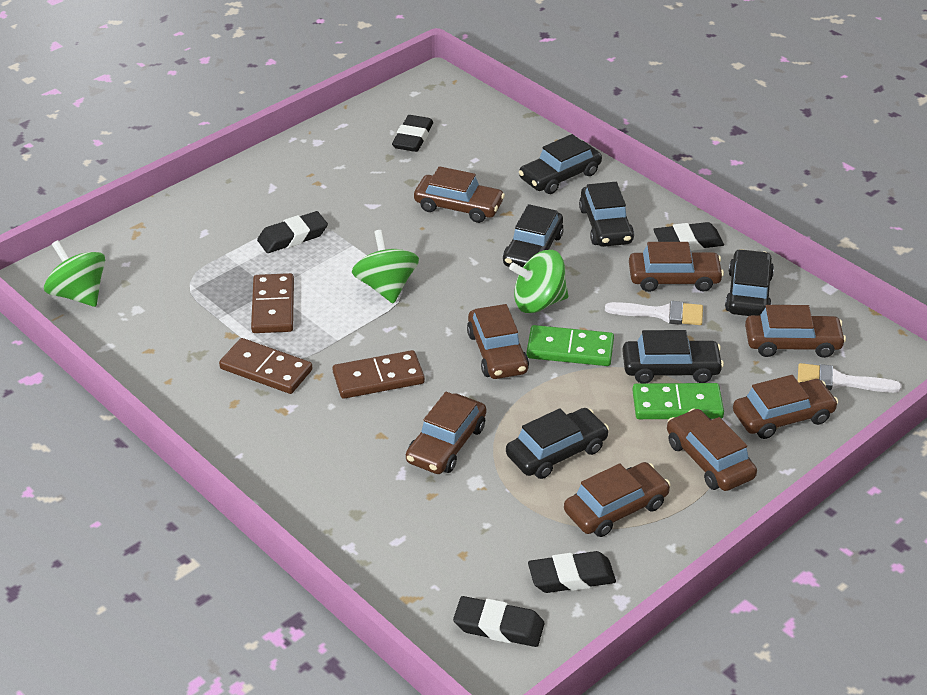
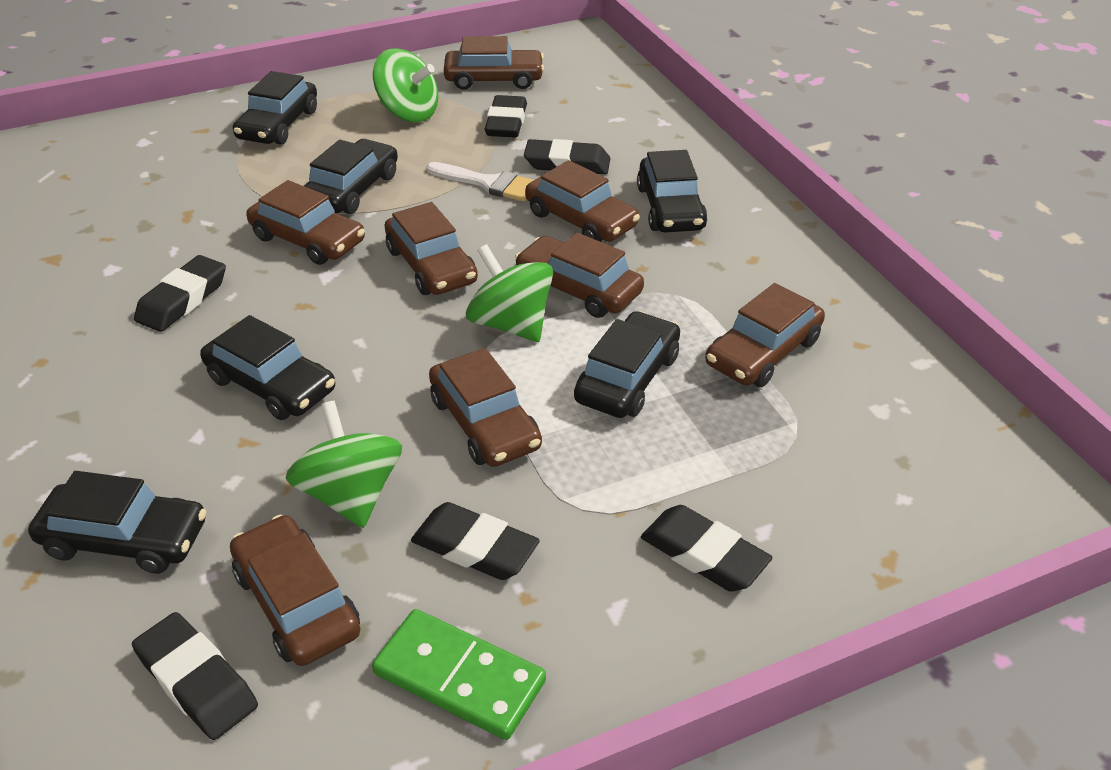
black eraser: 5 -> 6
brown domino: 3 -> 0
green domino: 2 -> 1
white brush: 2 -> 1

